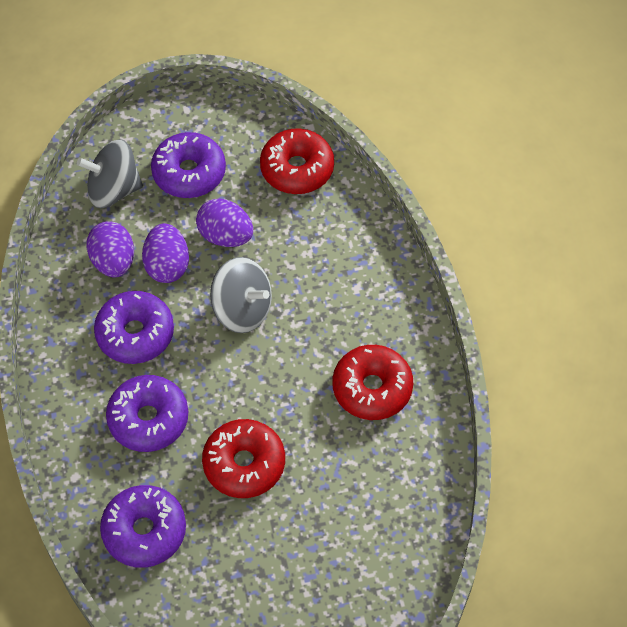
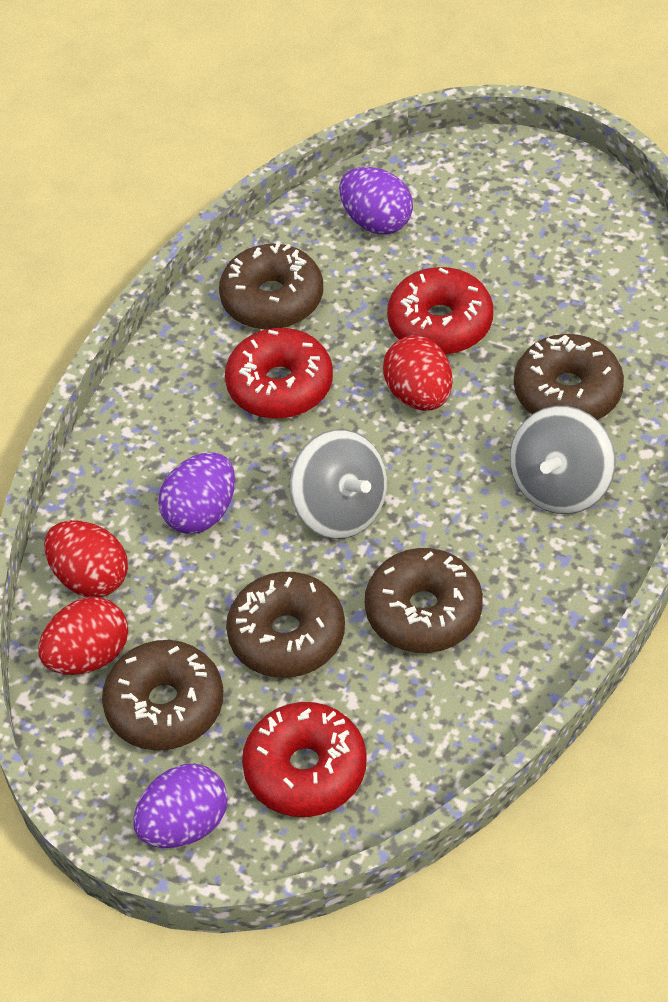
brown donut: 0 -> 5
purple donut: 4 -> 0
red egg: 0 -> 3

